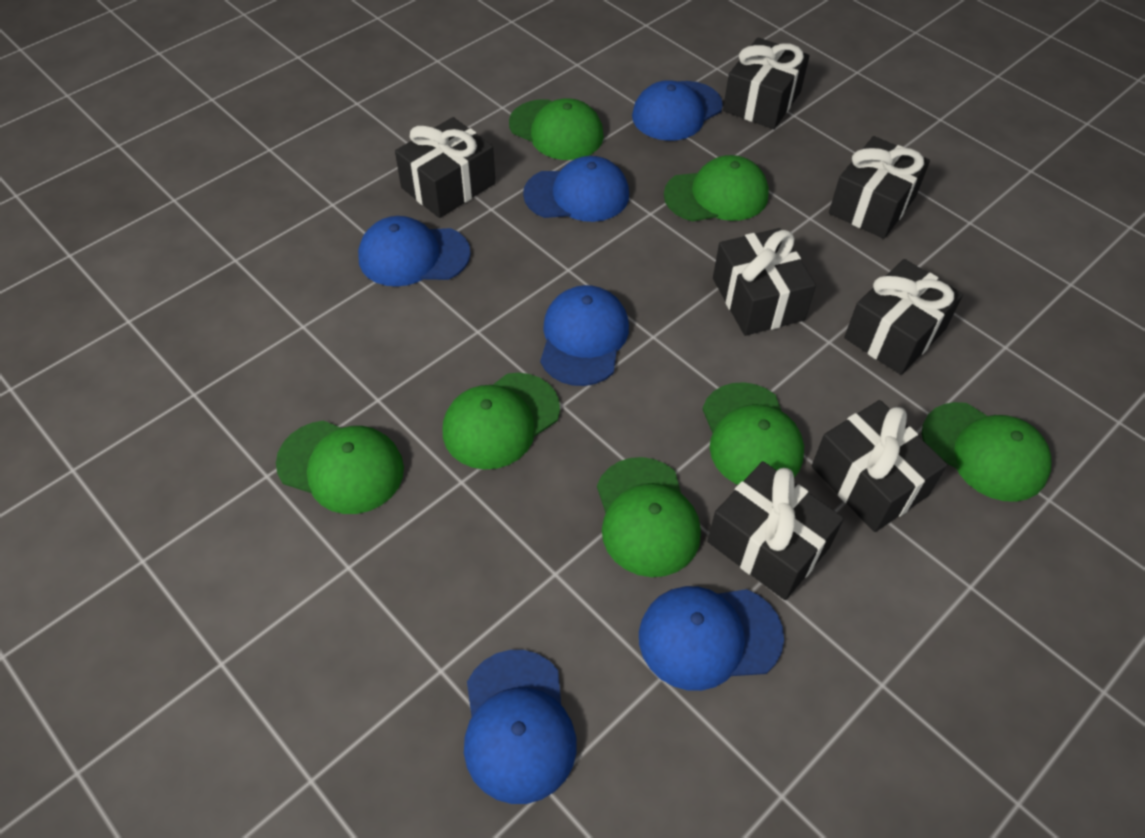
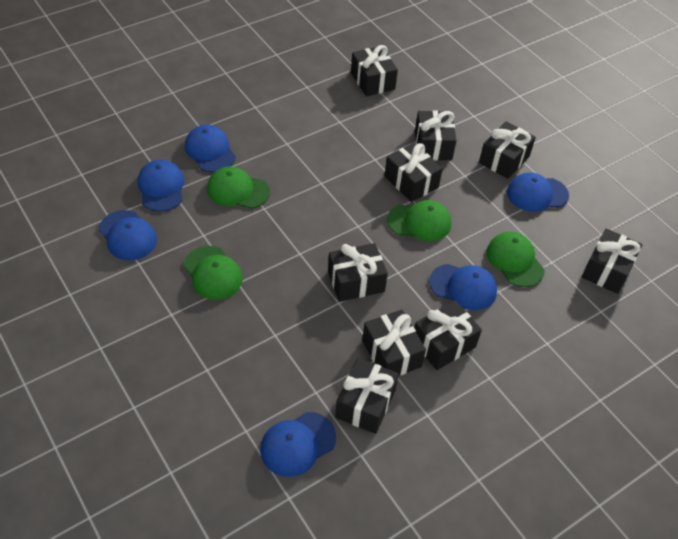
black gift: 7 -> 9
green cap: 7 -> 4

